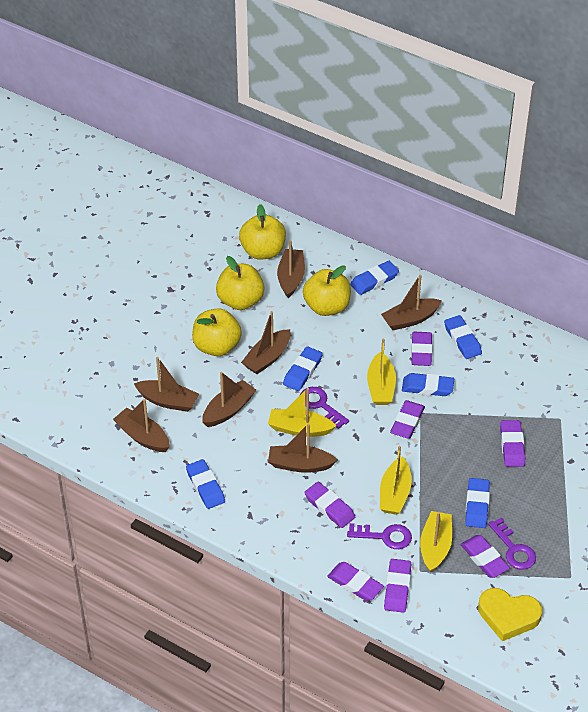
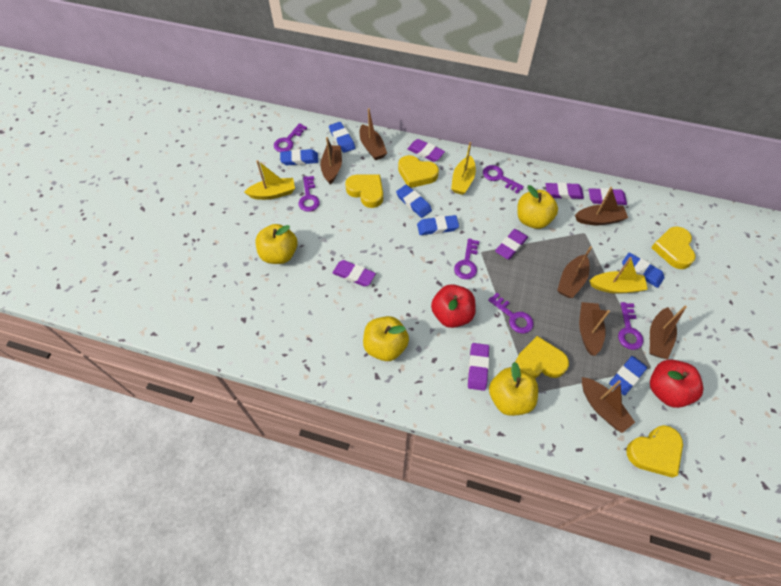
purple eraser: 7 -> 6
purple key: 3 -> 6
red apple: 0 -> 2
yellow boat: 4 -> 3
yellow heart: 1 -> 5

